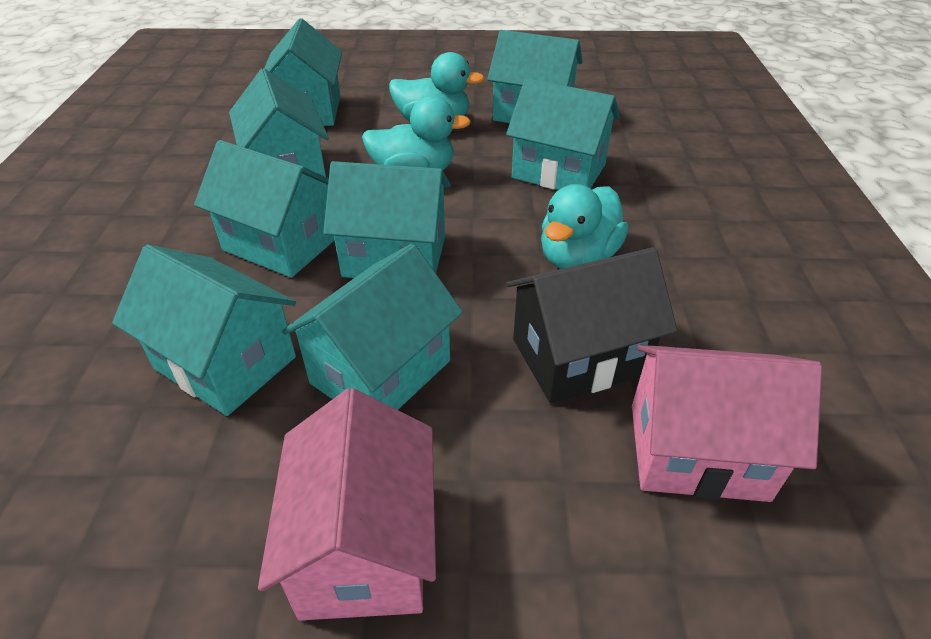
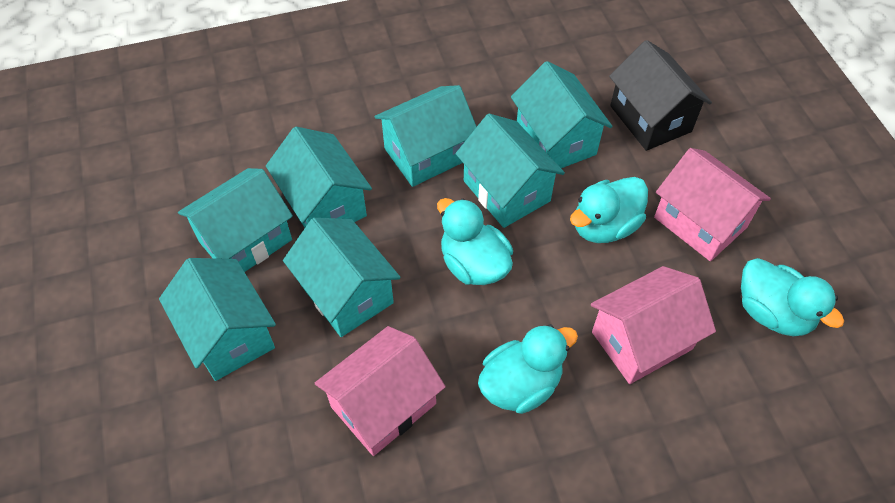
pink house: 2 -> 3
turquoise duck: 3 -> 4
turquoise house: 8 -> 7

